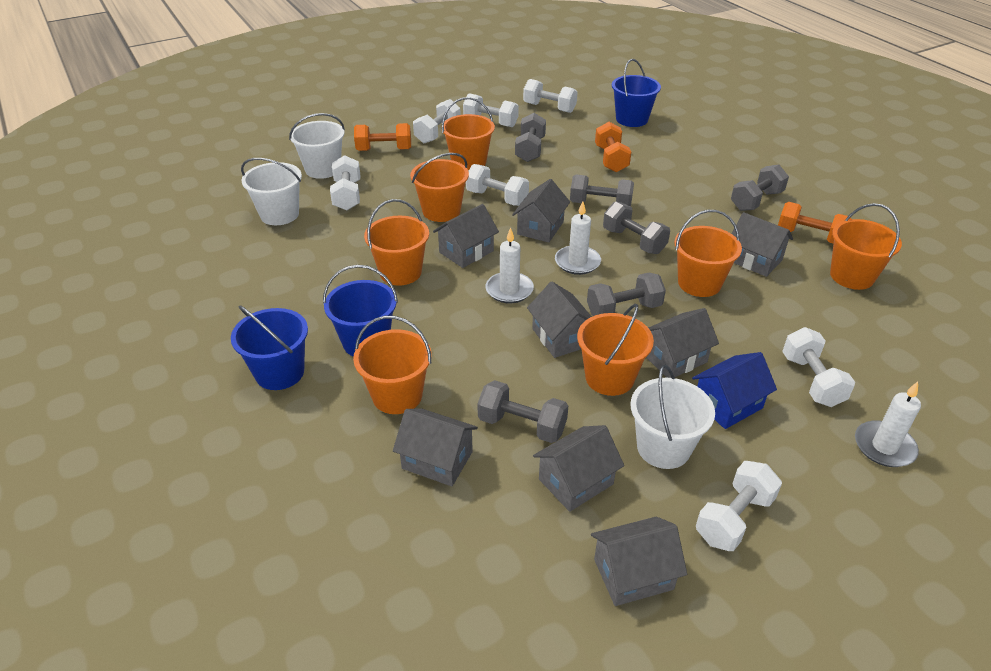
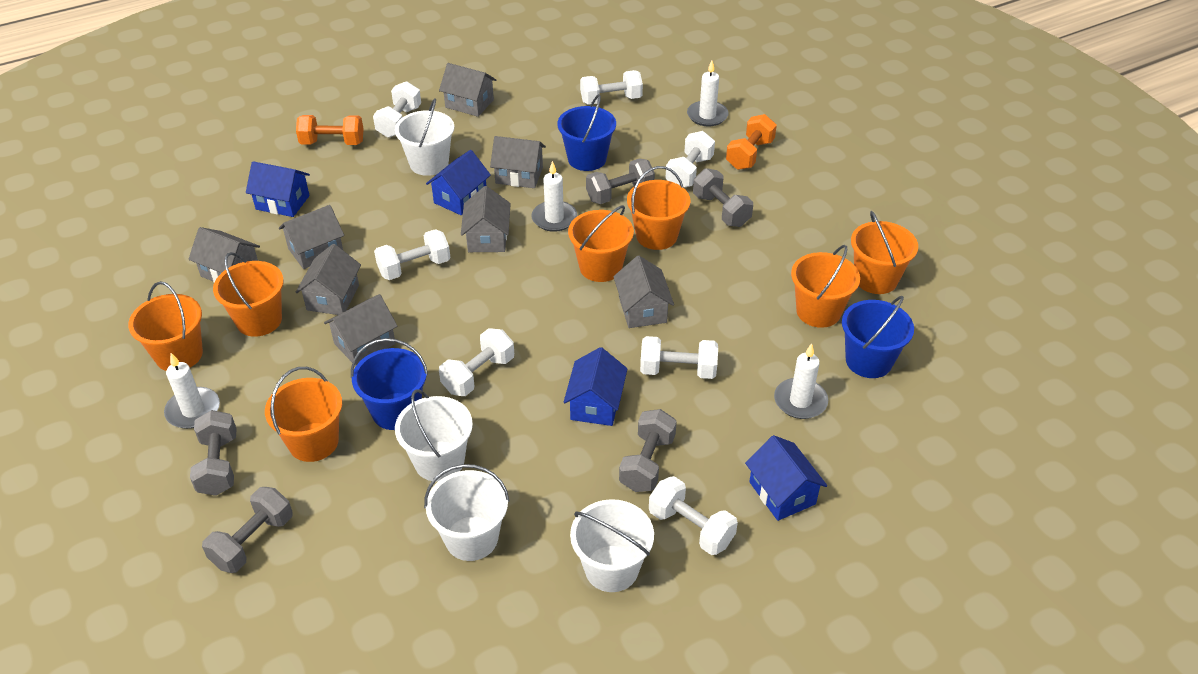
blue house: 1 -> 4
grey dumbbell: 6 -> 5
orange dumbbell: 3 -> 2
white bucket: 3 -> 4
white candle: 3 -> 4

